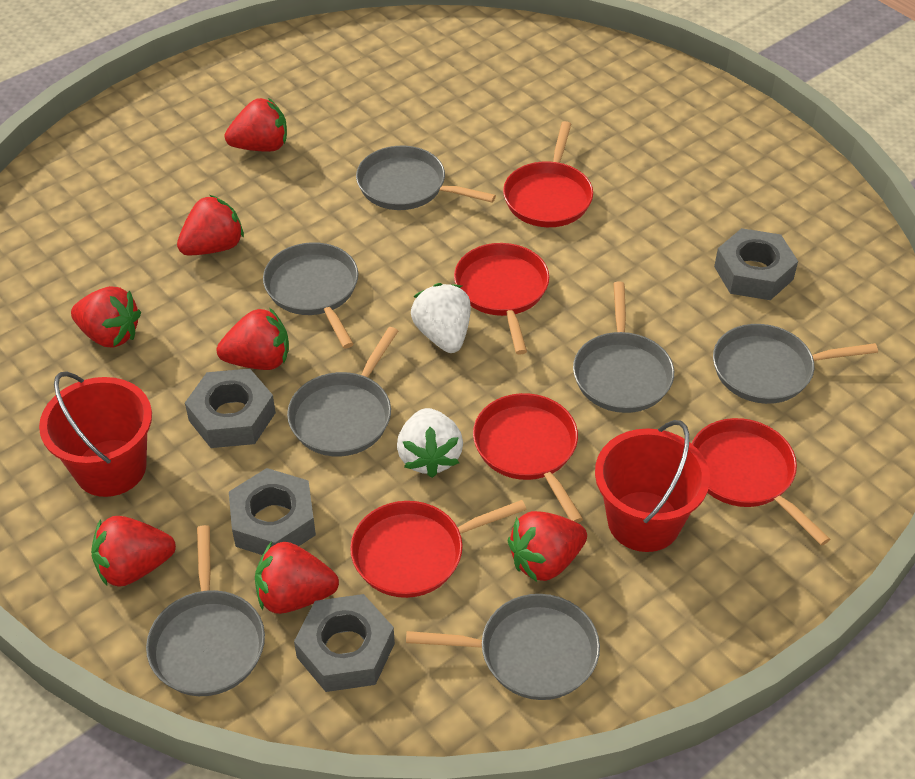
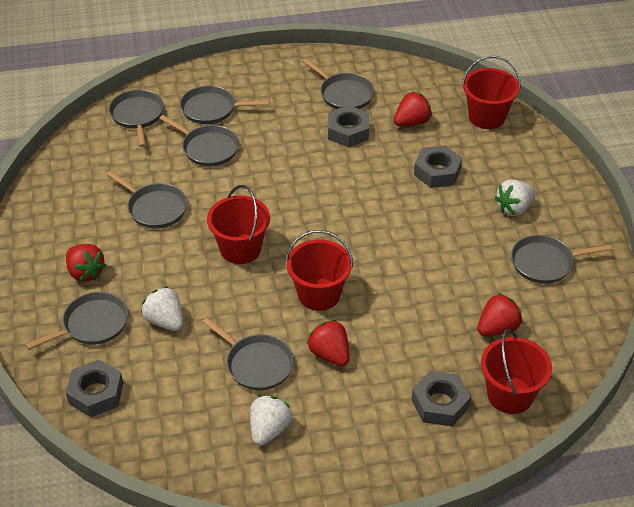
grey pan: 7 -> 8
red bucket: 2 -> 4
red pan: 5 -> 0
red strawberry: 7 -> 4
white strawberry: 2 -> 3

